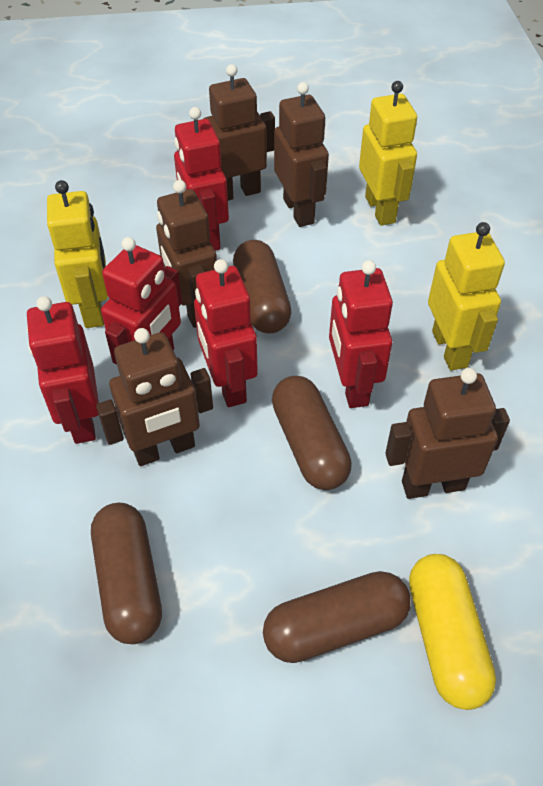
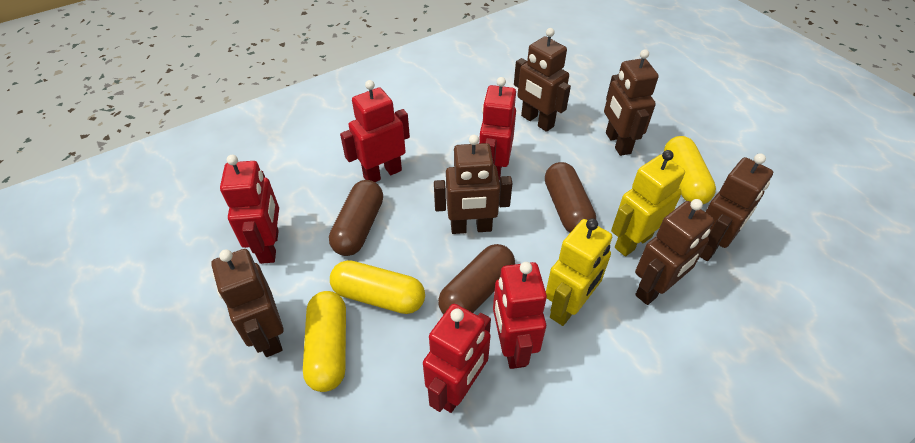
brown capsule: 4 -> 3
brown robot: 5 -> 6
yellow capsule: 1 -> 3
yellow robot: 3 -> 2

